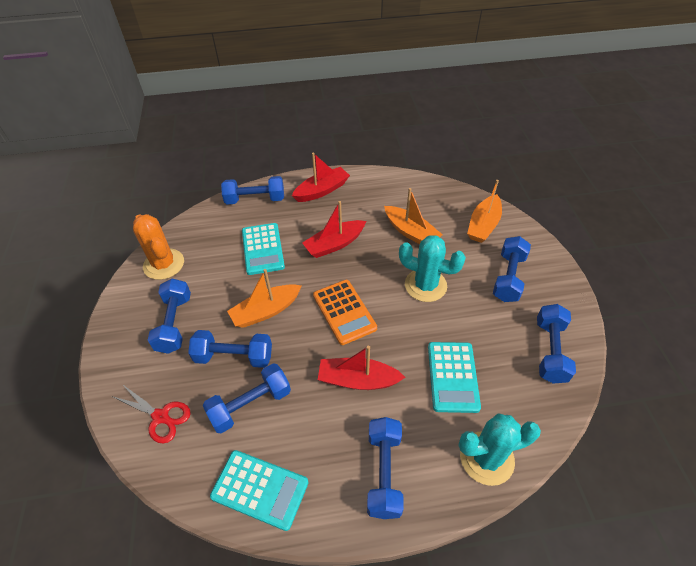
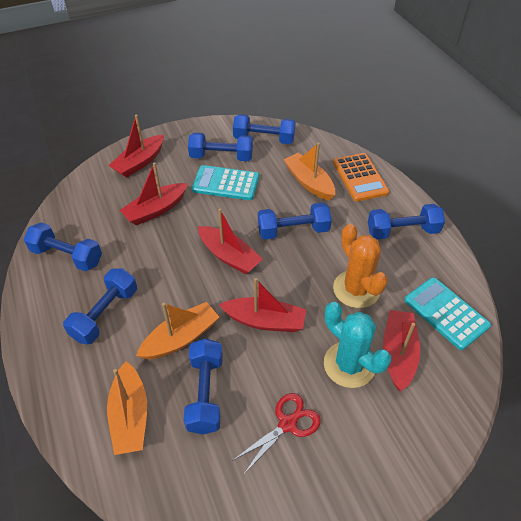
red boat: 3 -> 5
turquoise cactus: 2 -> 1
turquoise calculator: 3 -> 2

